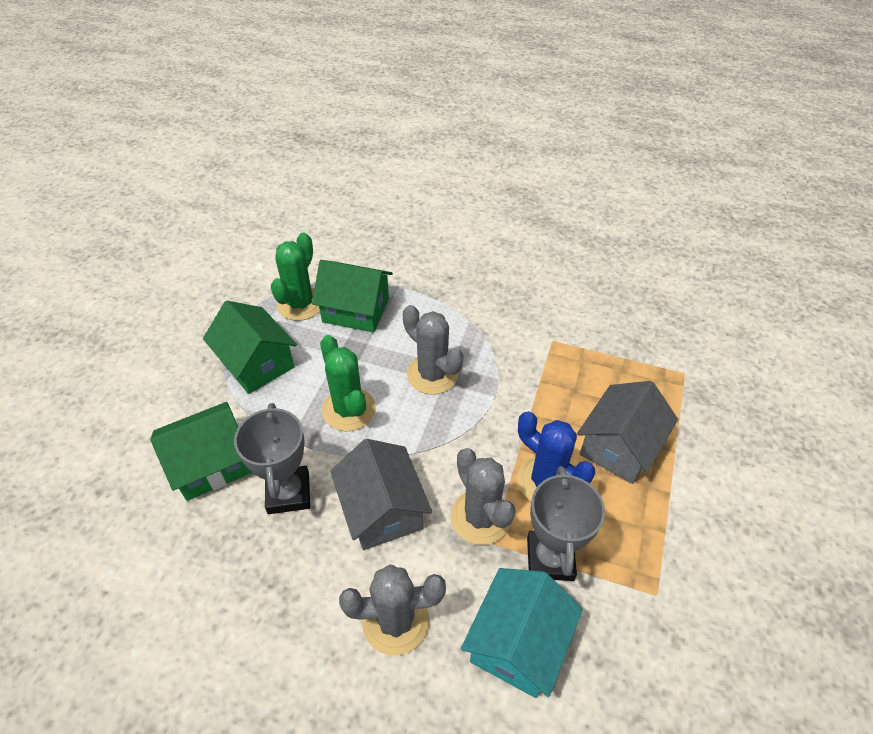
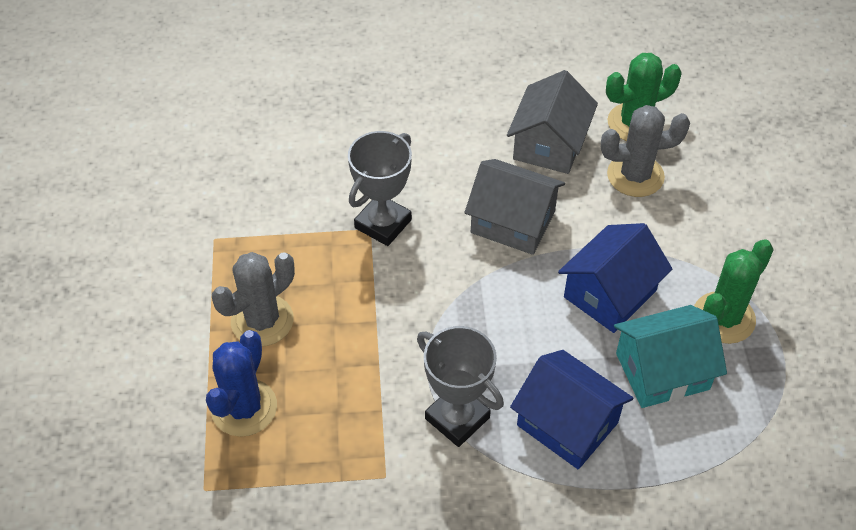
blue house: 0 -> 2
green house: 3 -> 0
grey cactus: 3 -> 2

